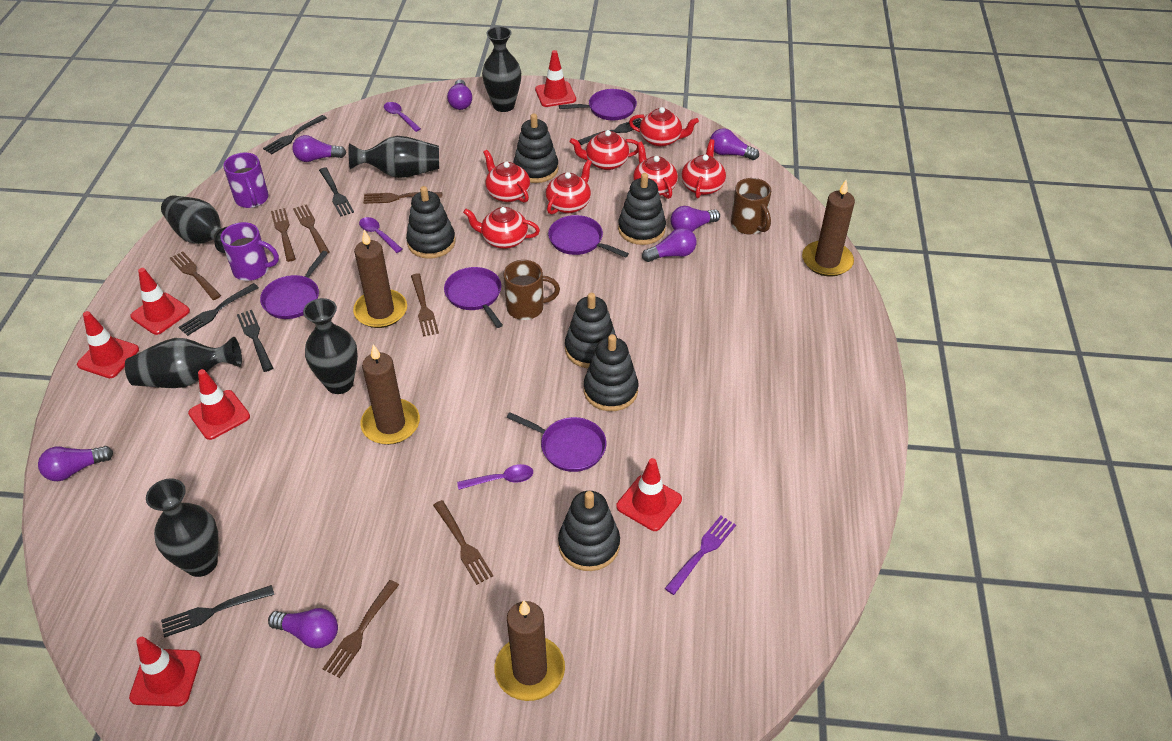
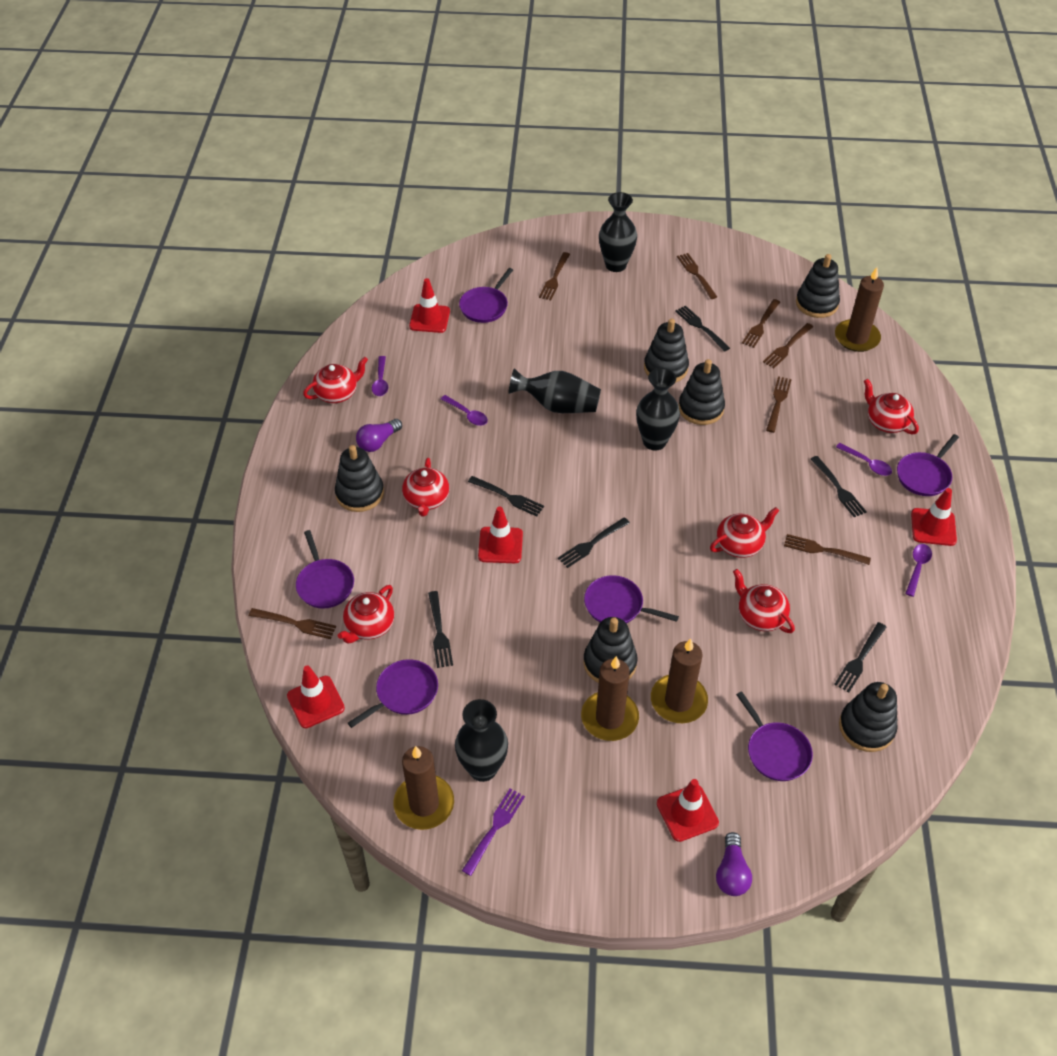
black vase: 6 -> 4
brown mug: 2 -> 0
purple light bulb: 7 -> 2
purple mug: 2 -> 0
purple pan: 5 -> 6
purple spoon: 3 -> 4
red teapot: 7 -> 6
red traffic cone: 6 -> 5

